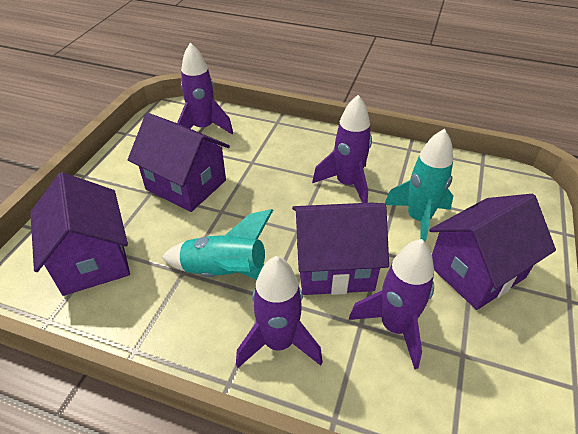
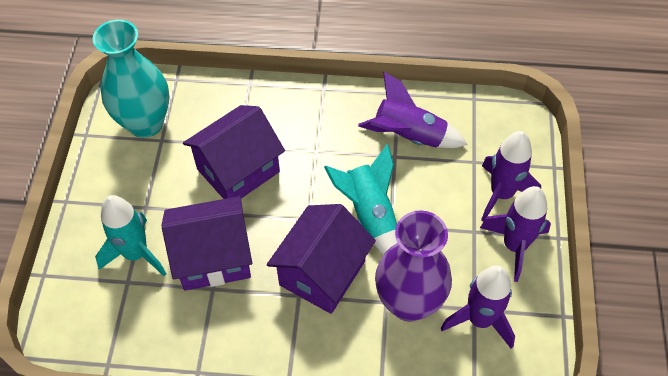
purple house: 4 -> 3
purple vase: 0 -> 1
turquoise vase: 0 -> 1

